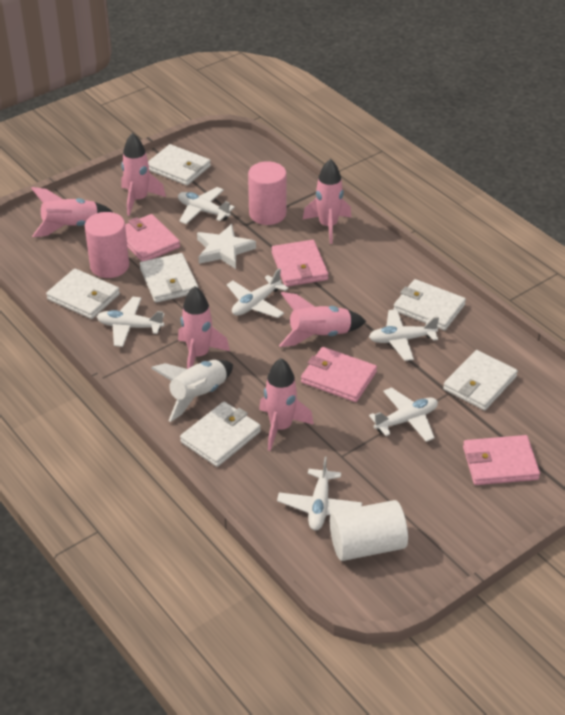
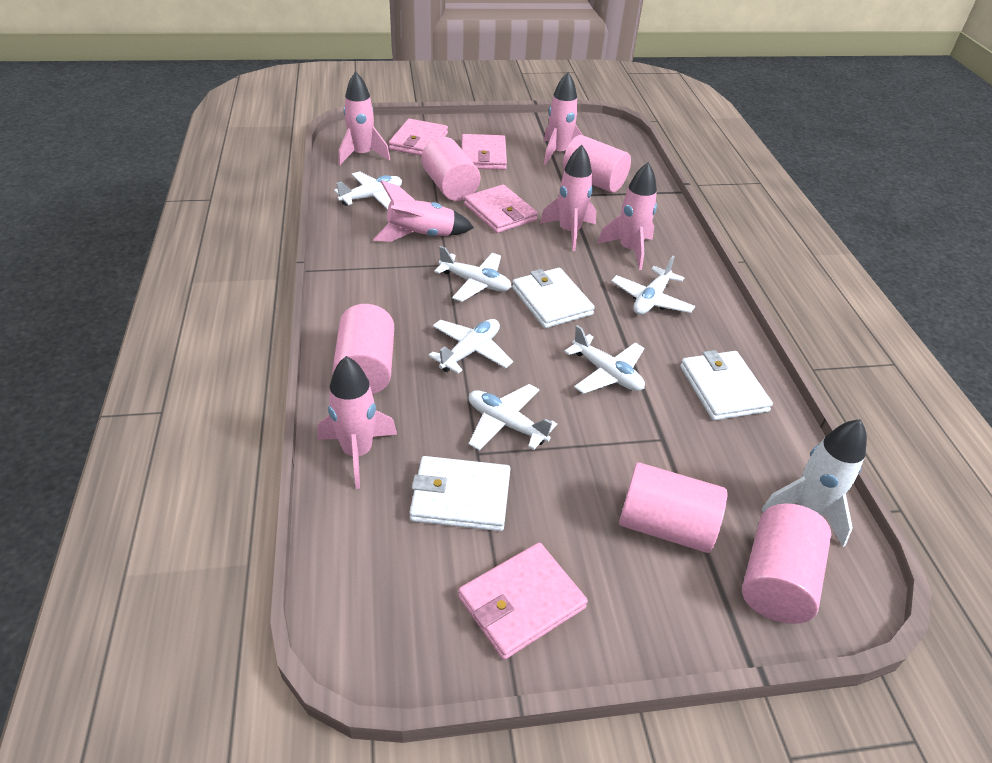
pink cylinder: 2 -> 5
white cylinder: 1 -> 0
white star: 1 -> 0
white wallet: 6 -> 3

